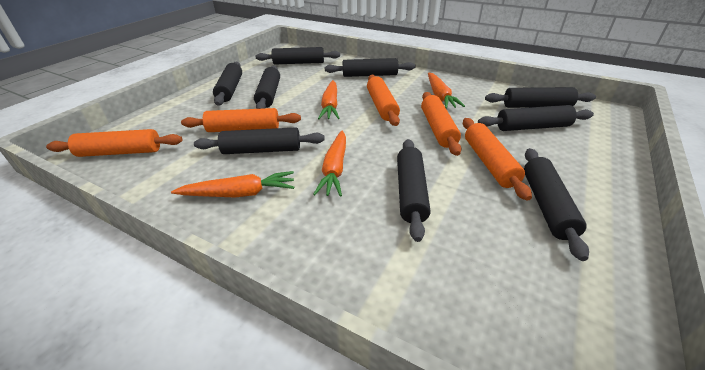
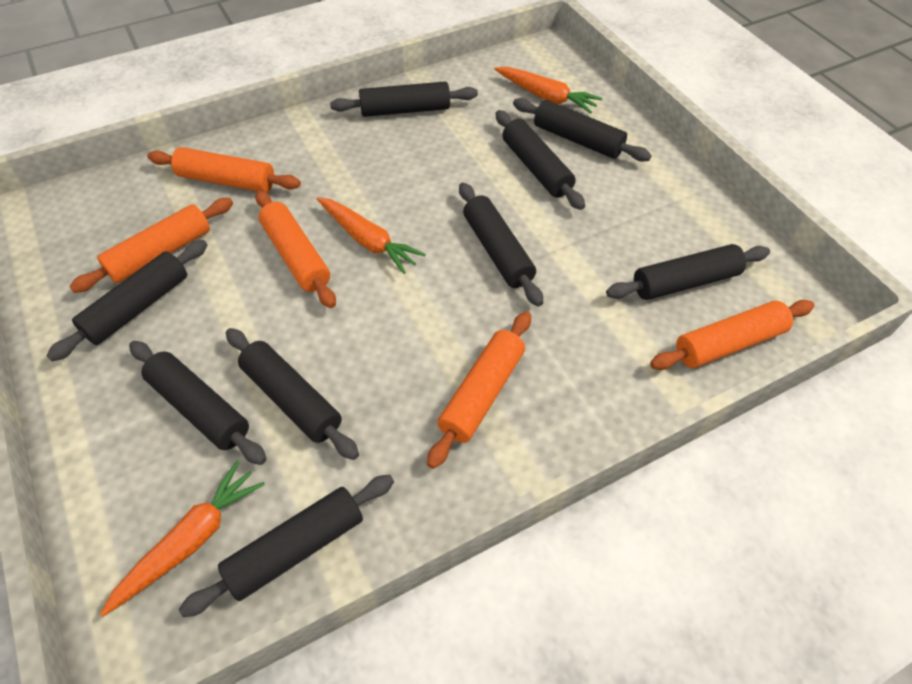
orange carrot: 4 -> 3

